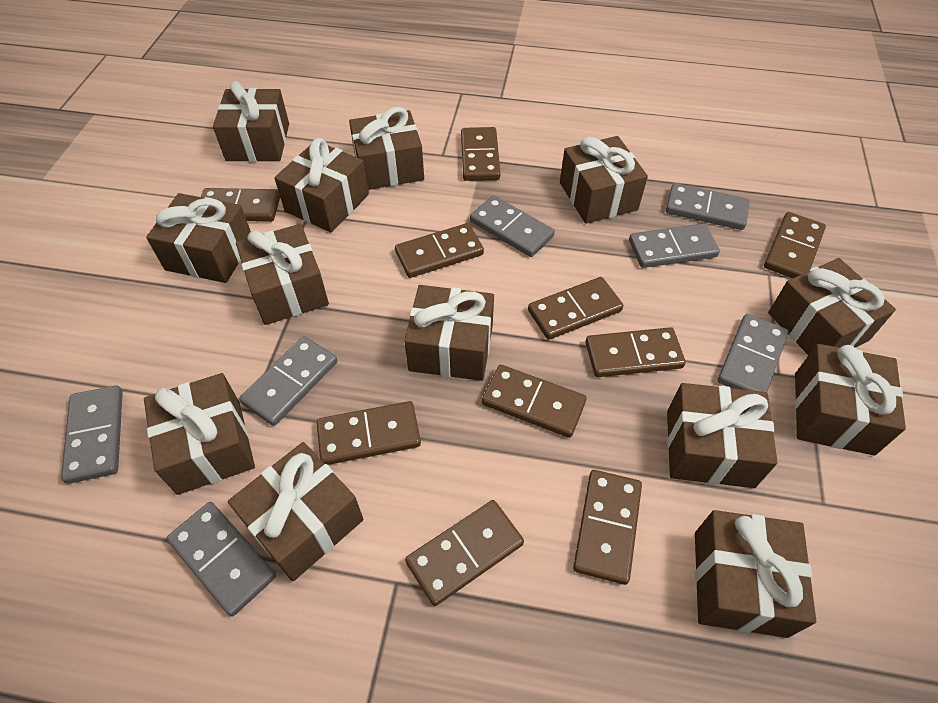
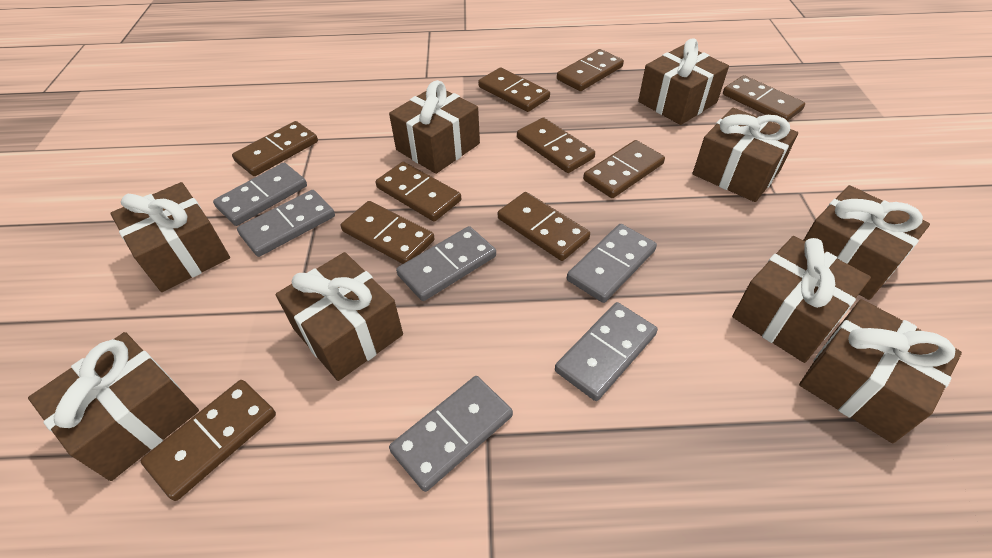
brown gift: 13 -> 9
grey domino: 7 -> 6

